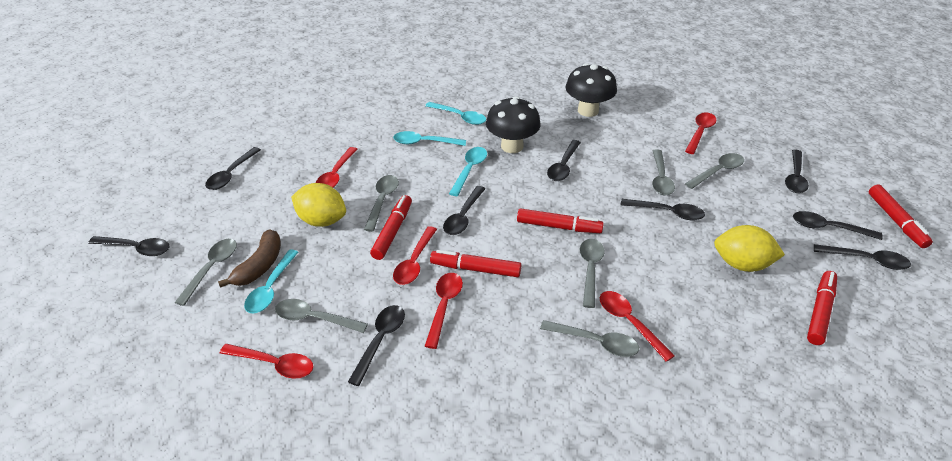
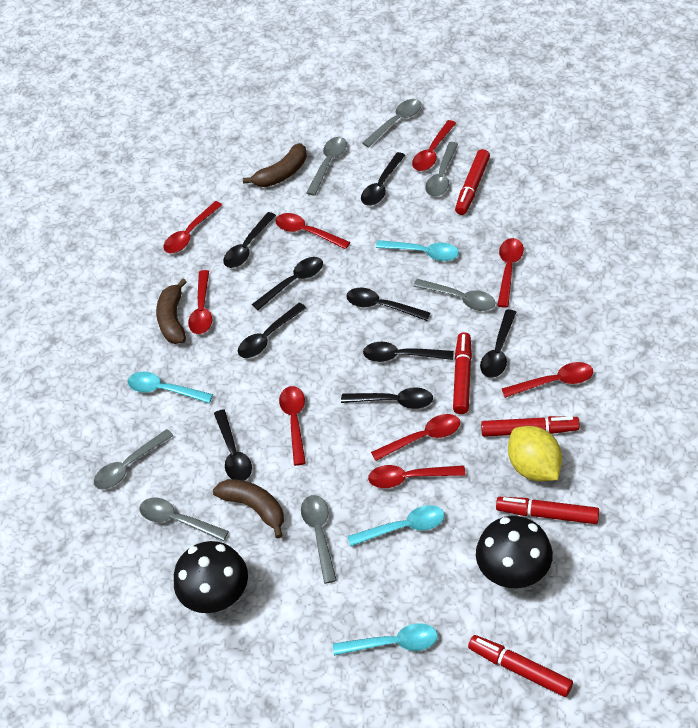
brown banana: 1 -> 3
red spoon: 6 -> 9
yellow lemon: 2 -> 1

